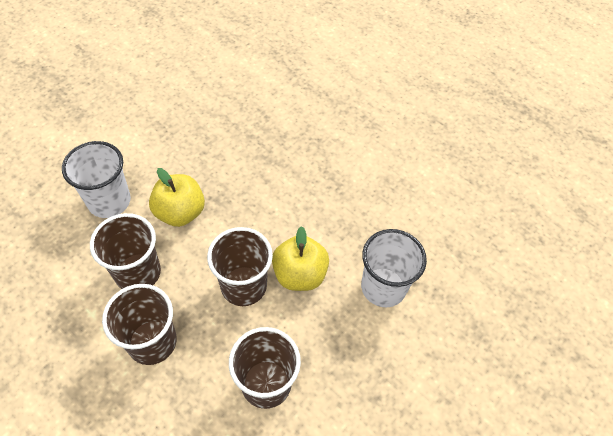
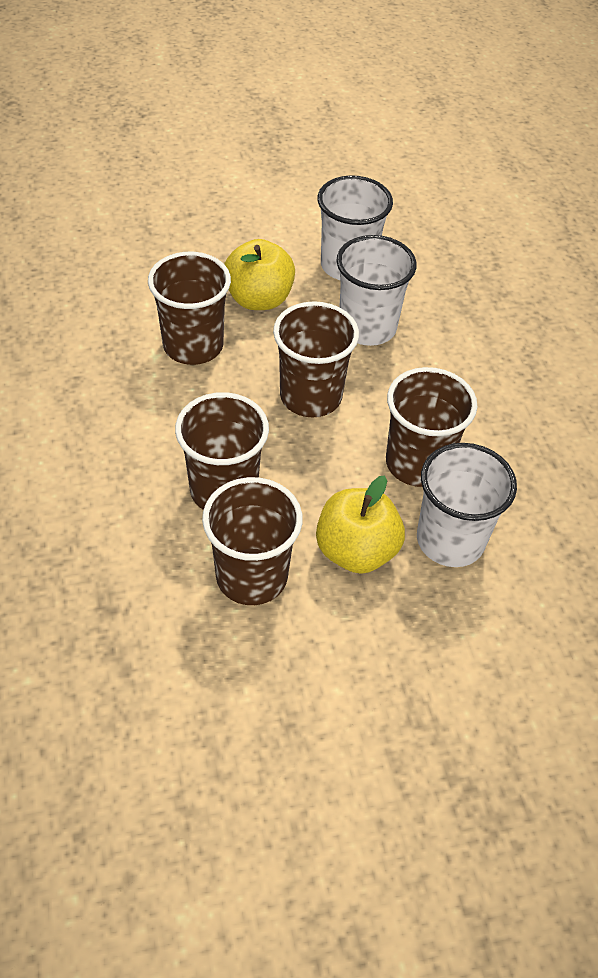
brown cup: 4 -> 5
white cup: 2 -> 3

